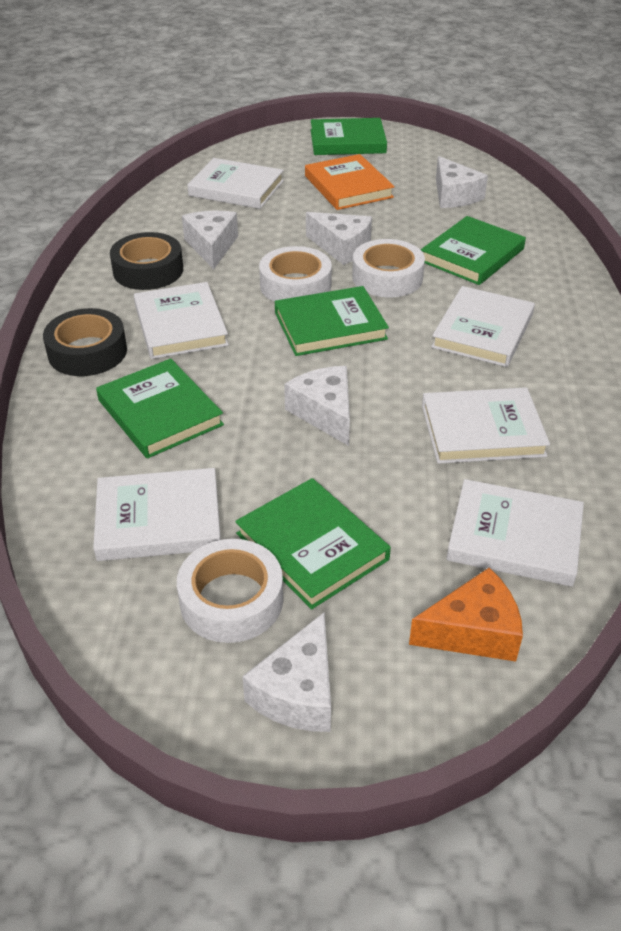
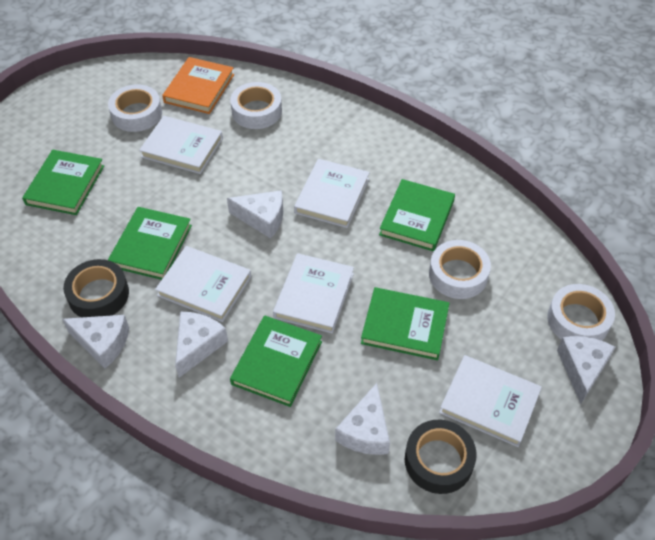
orange cheese: 1 -> 0
white book: 6 -> 5
white tape: 3 -> 4

